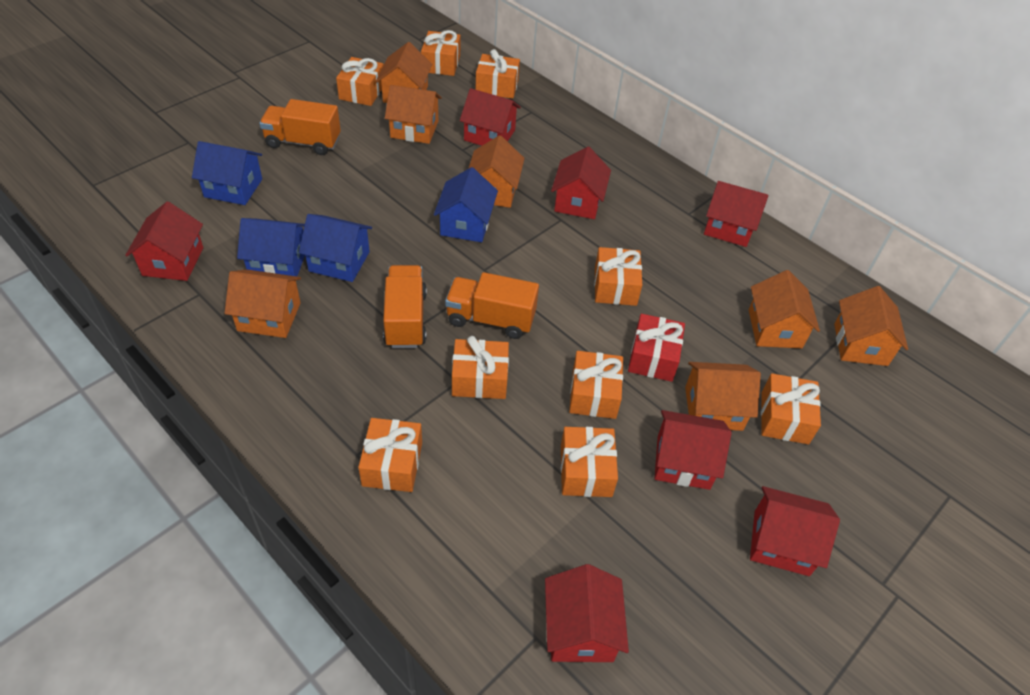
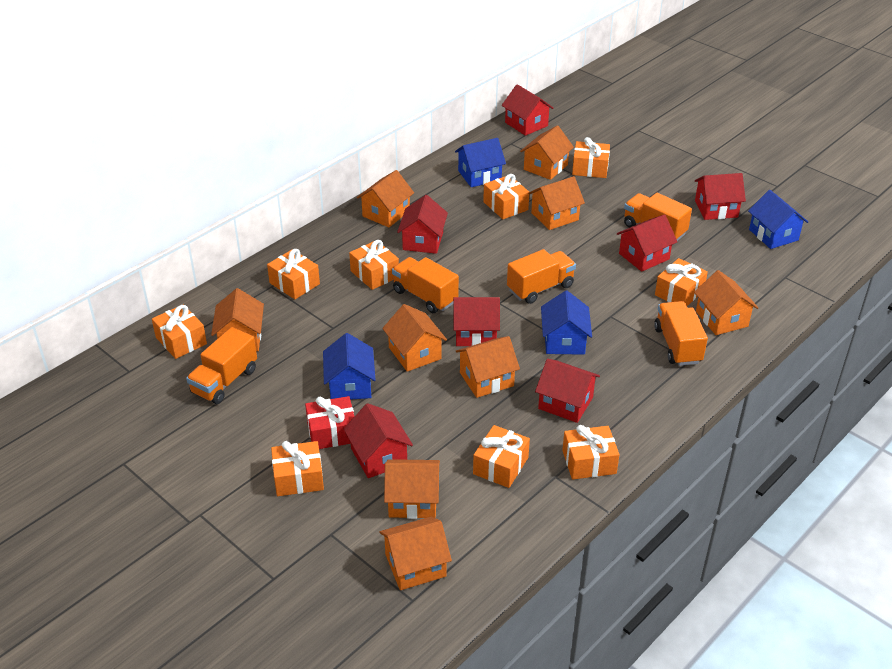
orange house: 7 -> 9
orange truck: 3 -> 5

